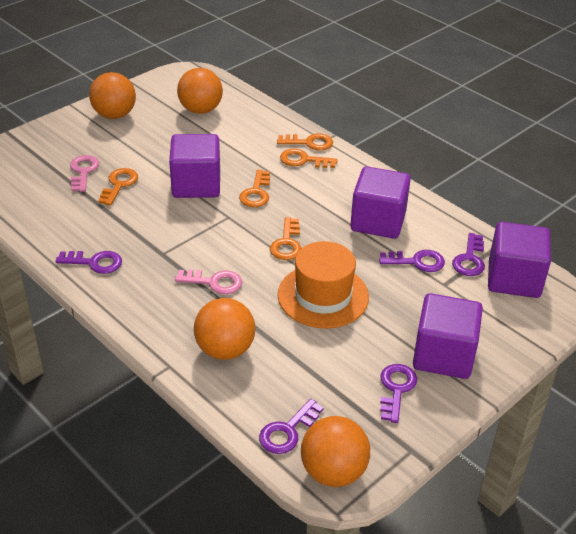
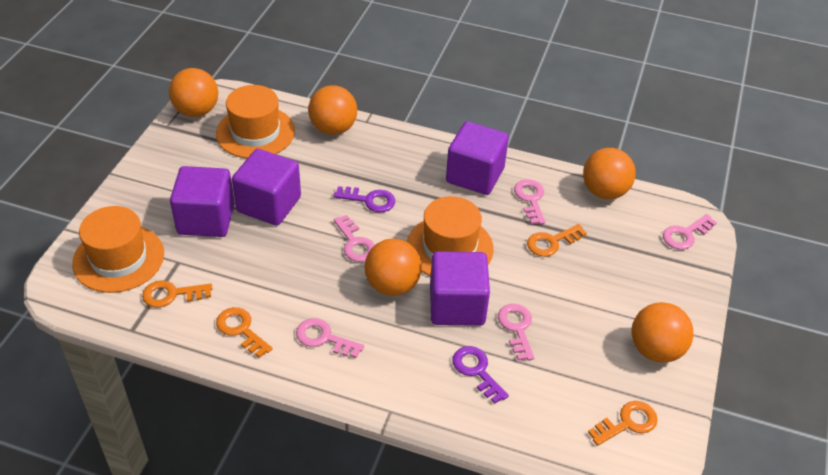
orange ball: 4 -> 5
orange hat: 1 -> 3
orange key: 5 -> 4
pink key: 2 -> 5
purple key: 5 -> 2

